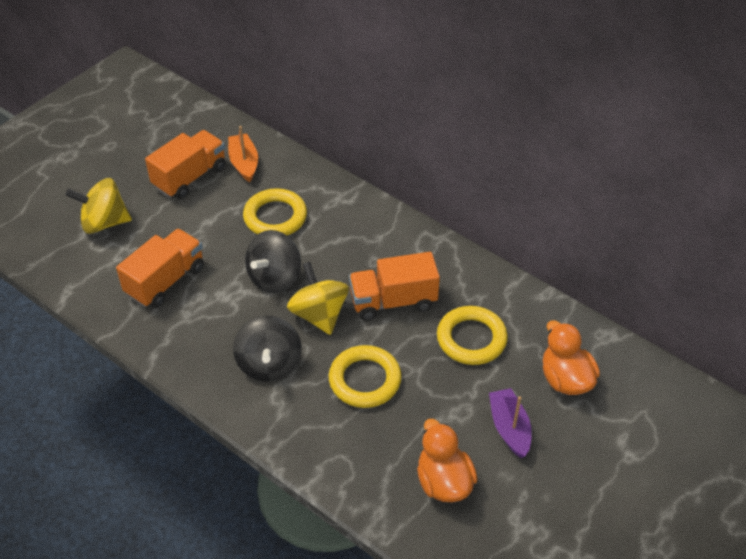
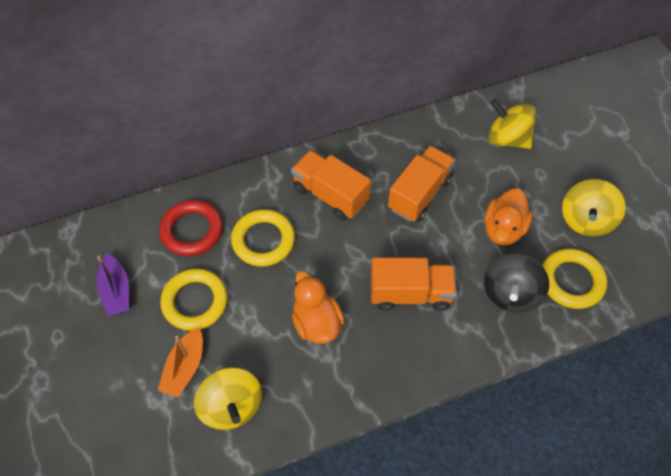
black spinning top: 2 -> 1
red ring: 0 -> 1
yellow spinning top: 2 -> 3

